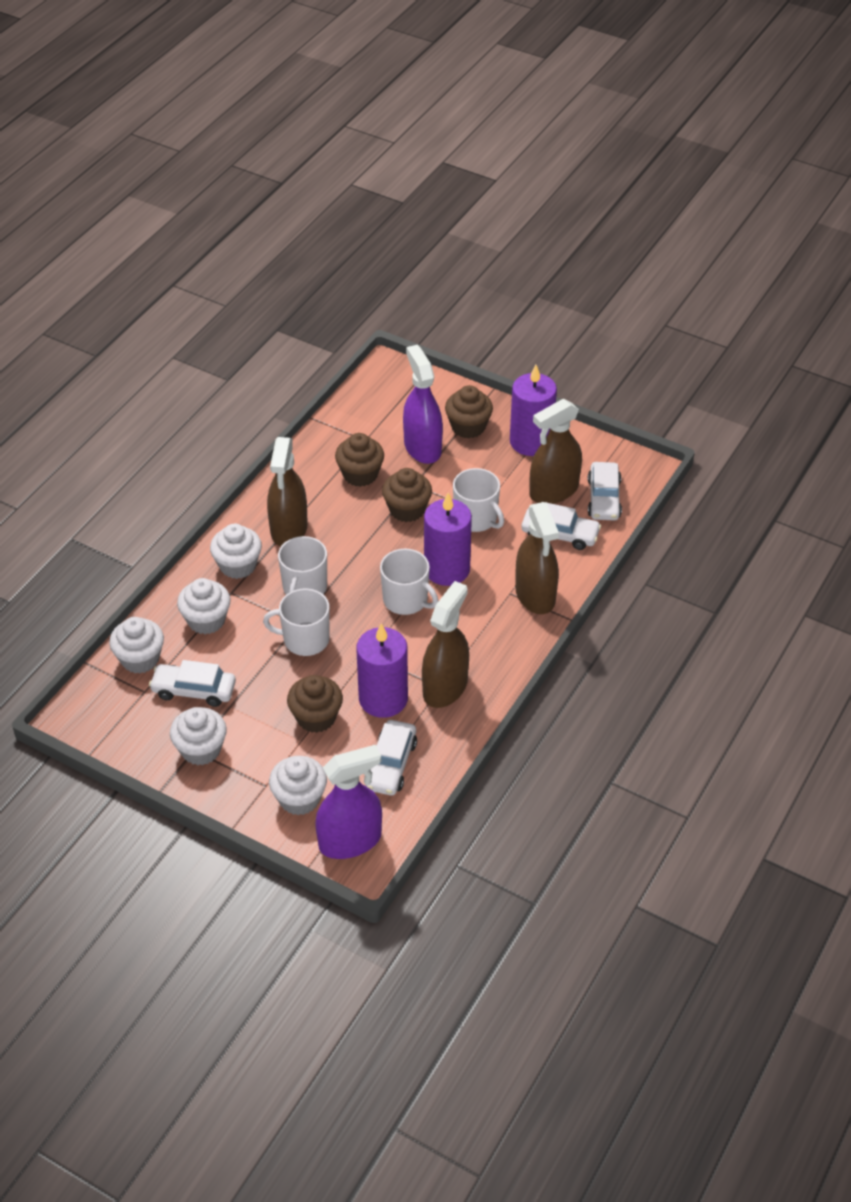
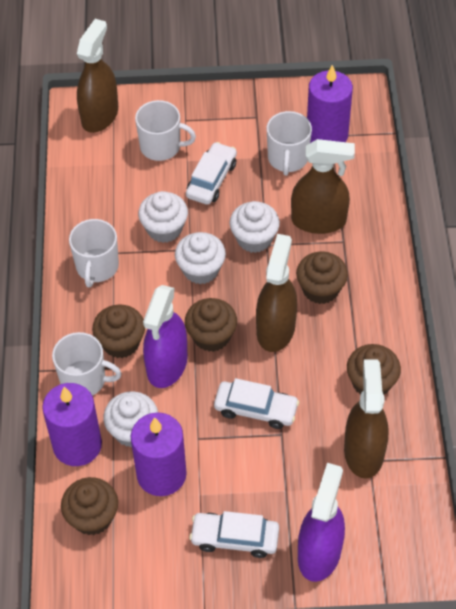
brown cupcake: 4 -> 5
white car: 4 -> 3
white cupcake: 5 -> 4

